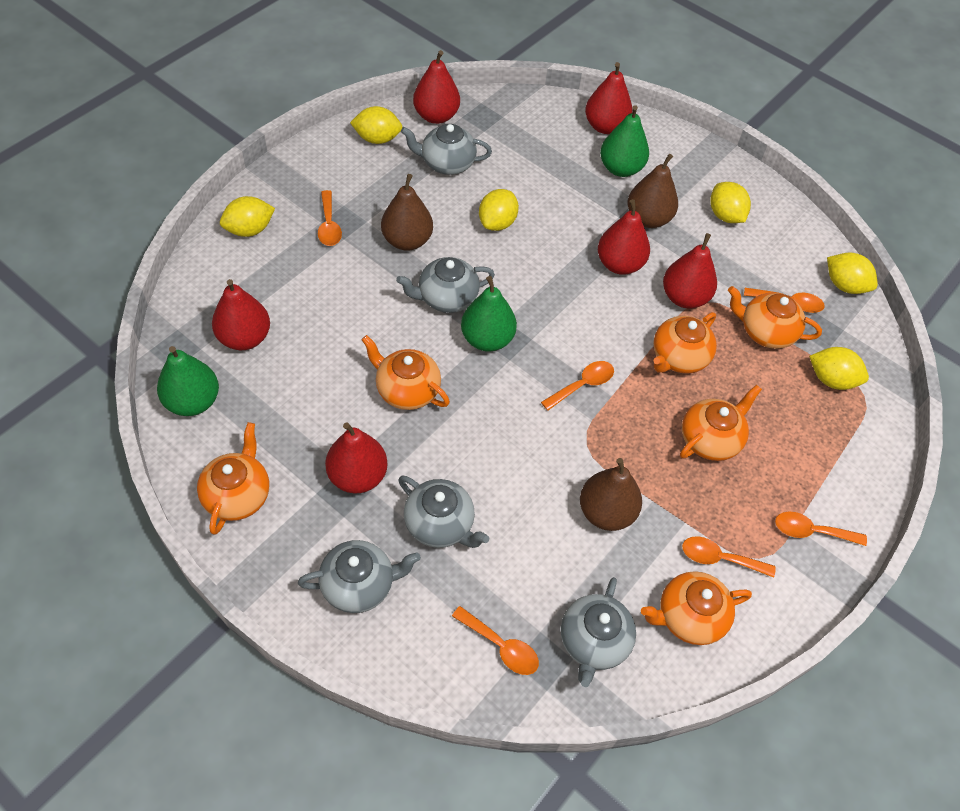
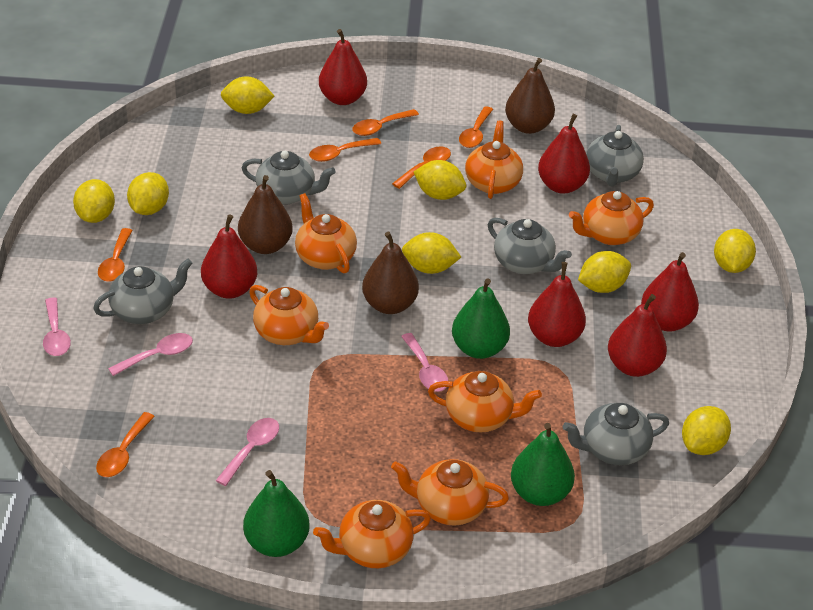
orange teapot: 6 -> 7
pink spoon: 0 -> 4
yellow lemon: 6 -> 8

